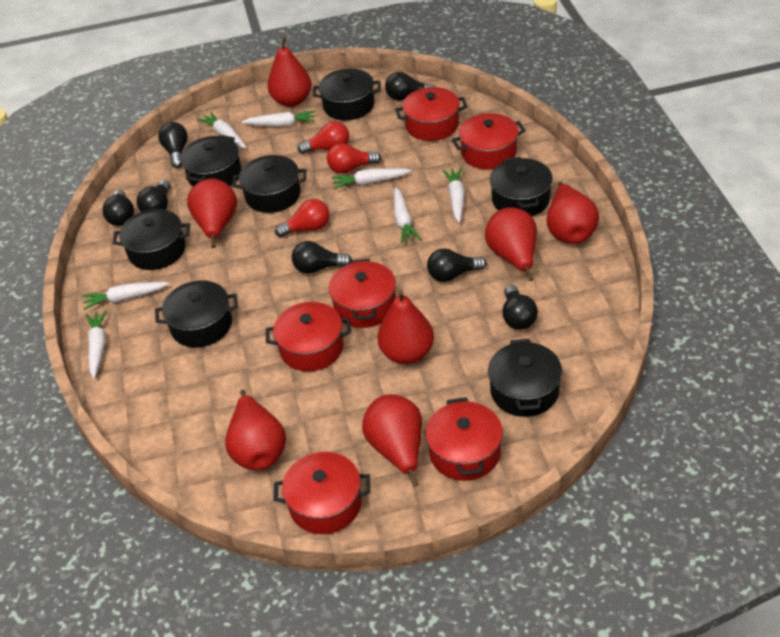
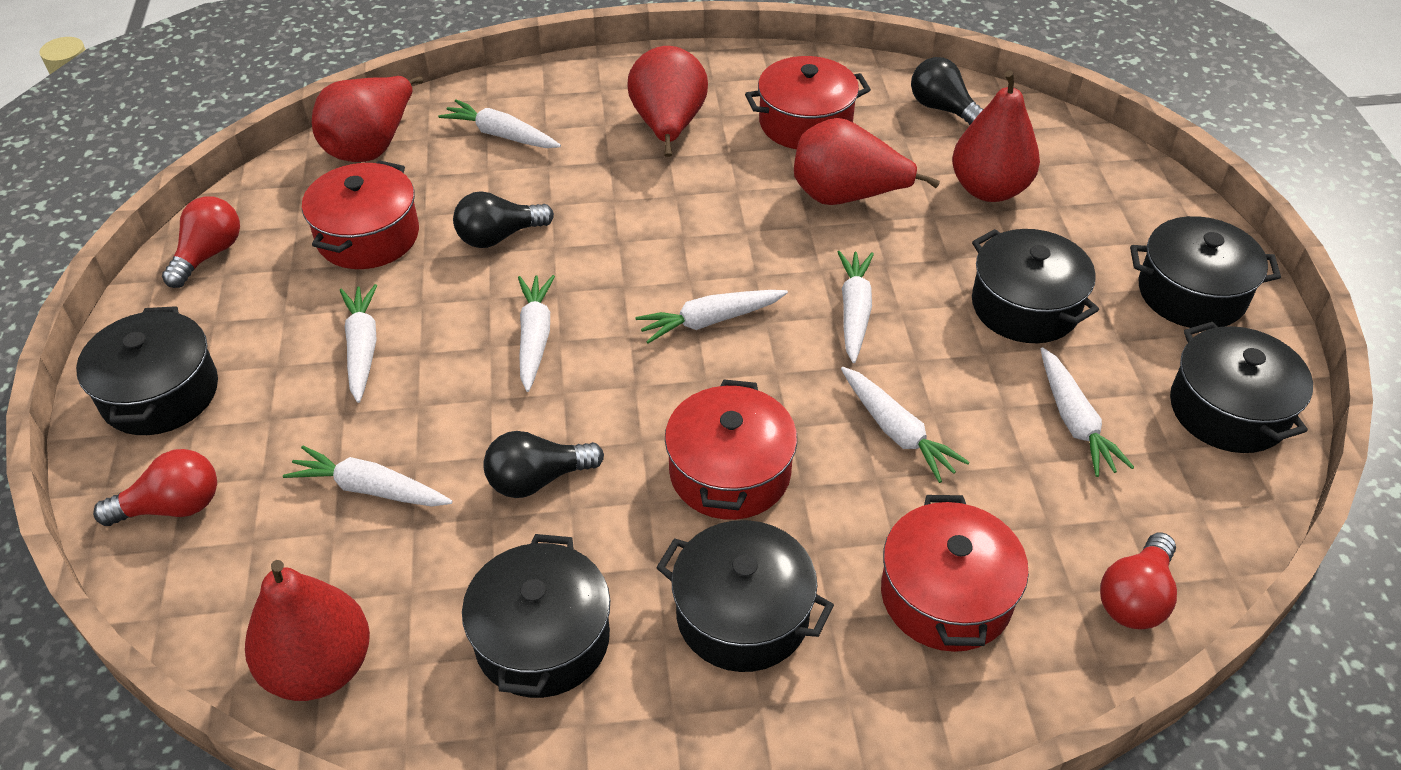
black light bulb: 7 -> 3
black pot: 7 -> 6
red pear: 7 -> 5
red pot: 6 -> 4
white carrot: 7 -> 8

